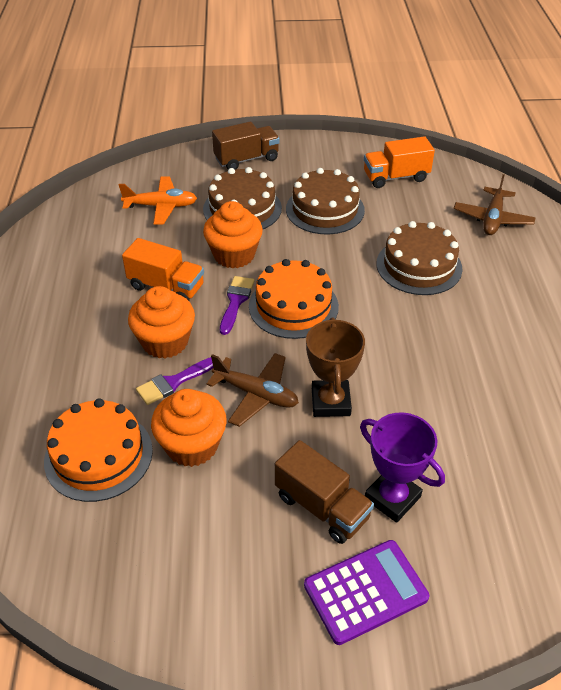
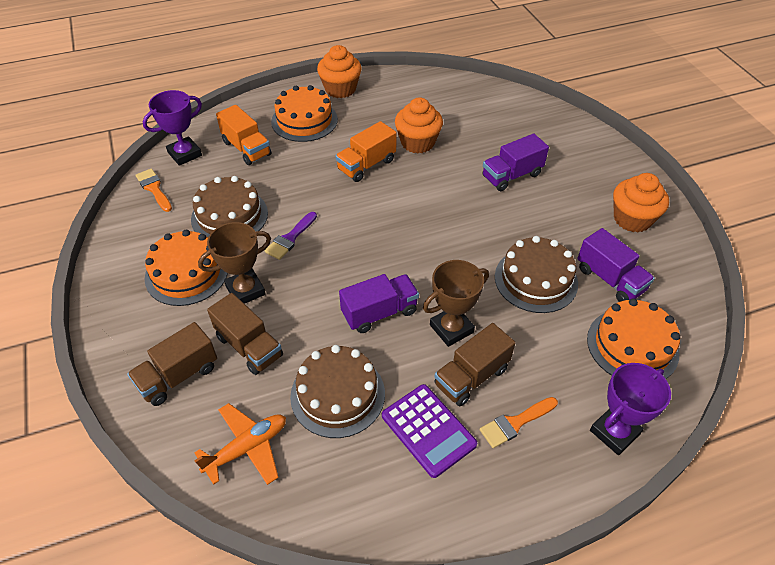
brown plane: 2 -> 0
brown trophy: 1 -> 2
brown truck: 2 -> 3
orange brush: 0 -> 2
orange cake: 2 -> 3
purple brush: 2 -> 1
purple trophy: 1 -> 2
purple truck: 0 -> 3

